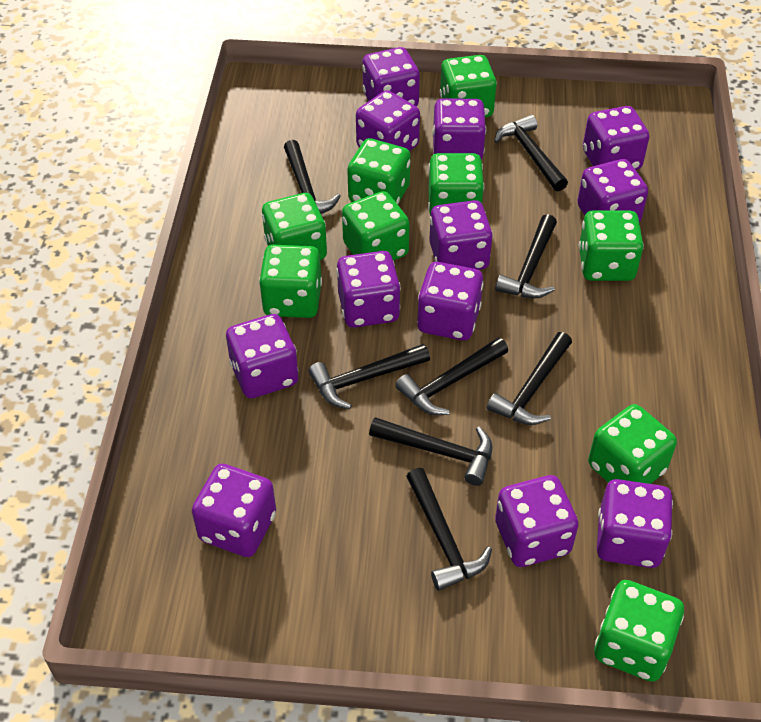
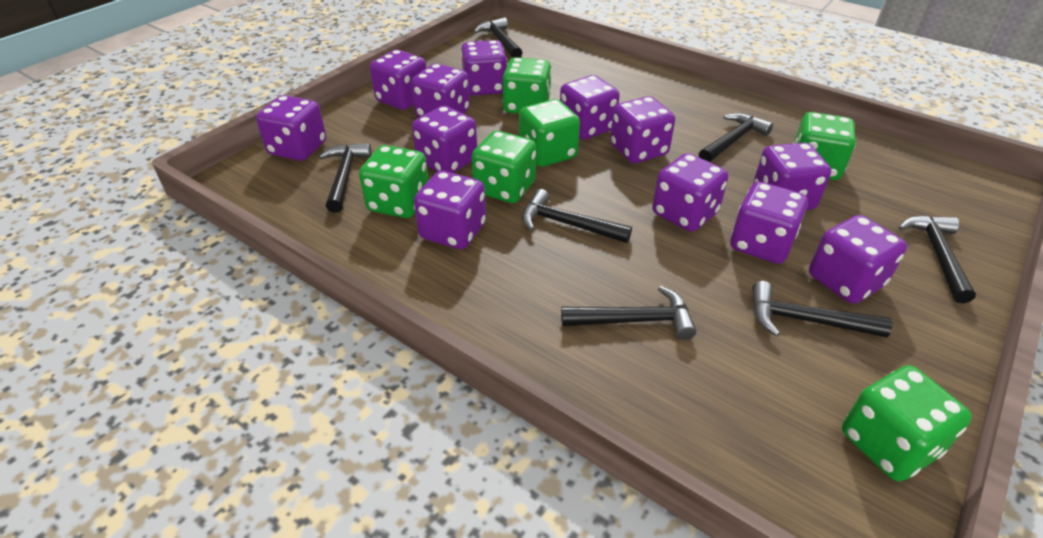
black hammer: 8 -> 7
green dice: 9 -> 6

